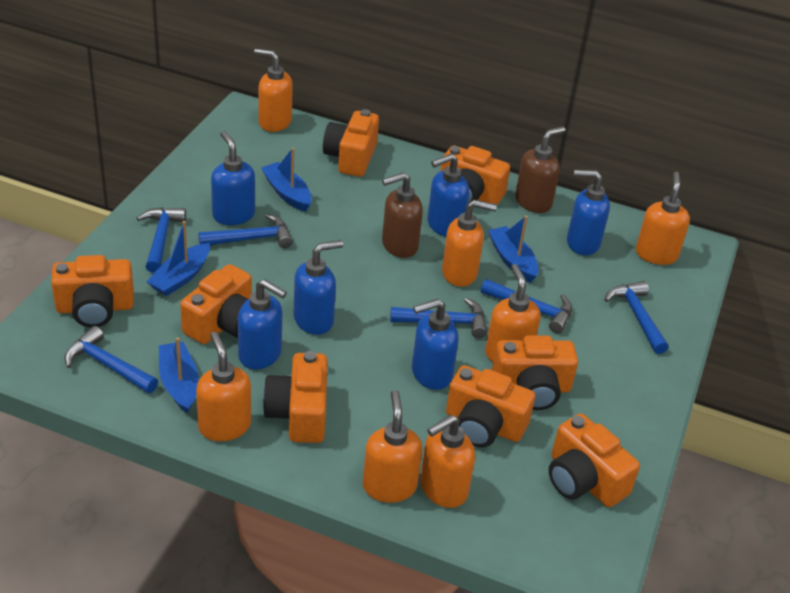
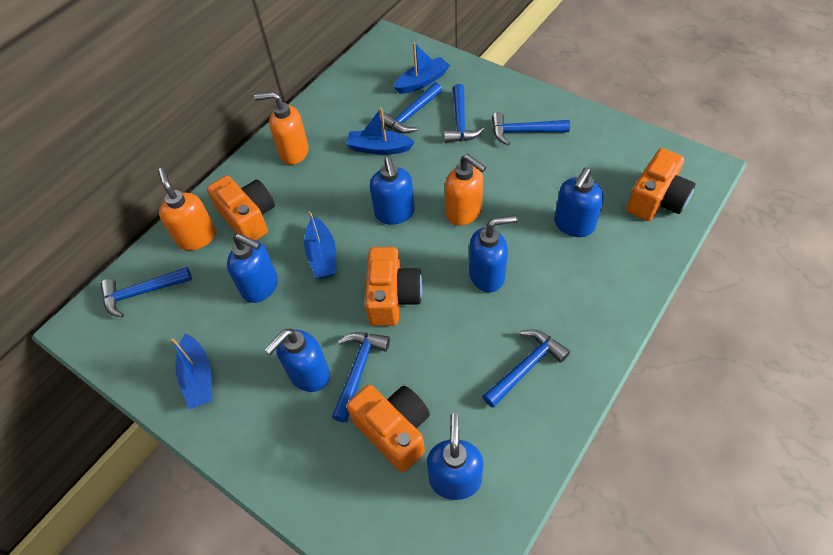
brown soap dispenser: 2 -> 0
orange camera: 8 -> 4
orange soap dispenser: 7 -> 3

